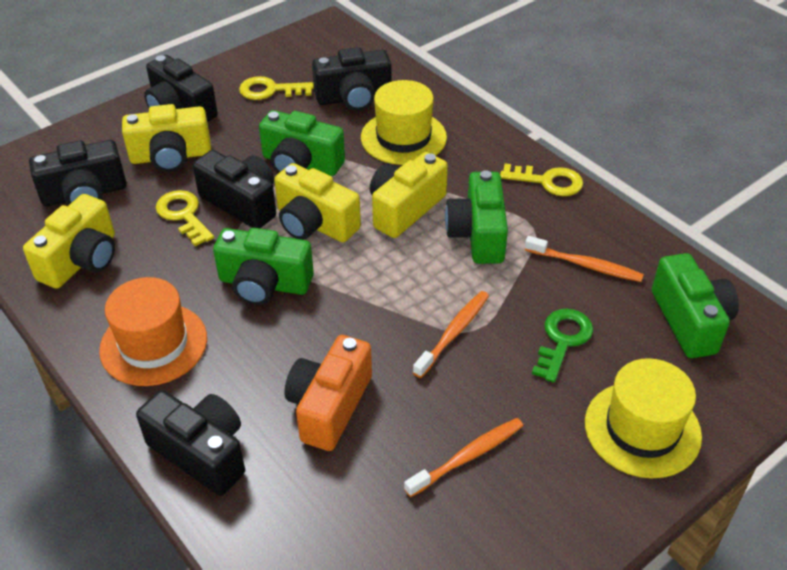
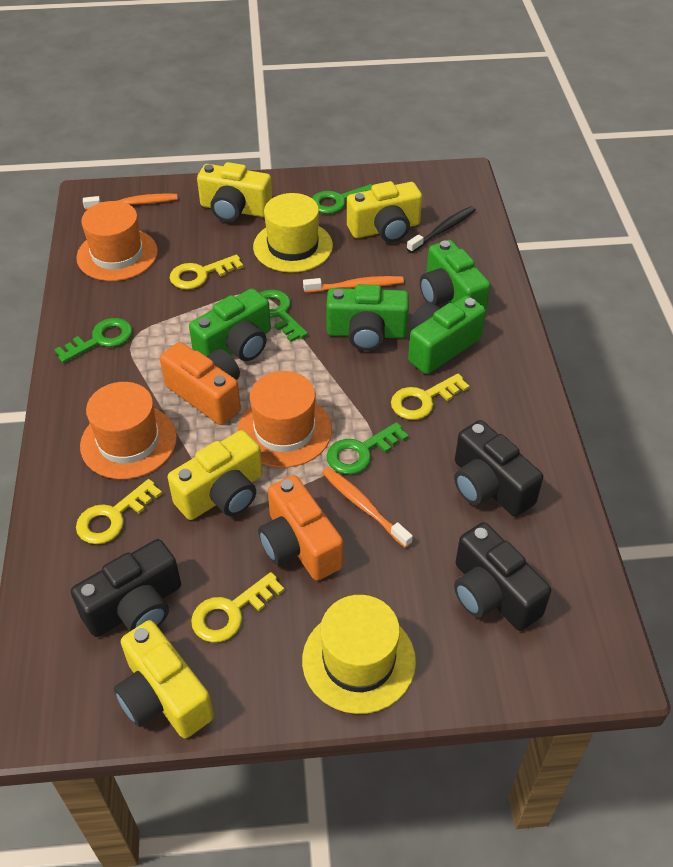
black camera: 5 -> 3
black toothbrush: 0 -> 1
green key: 1 -> 4
orange camera: 1 -> 2
orange hat: 1 -> 3
yellow key: 3 -> 4

